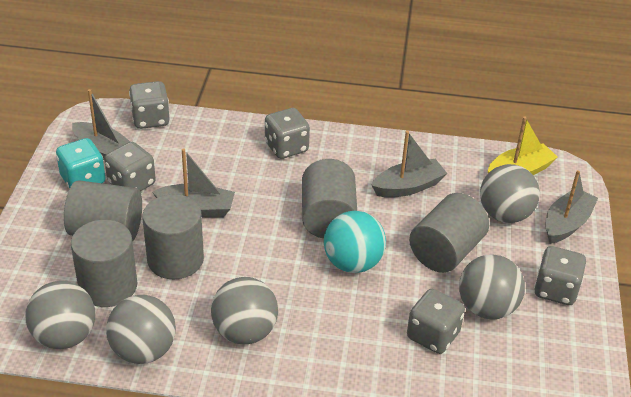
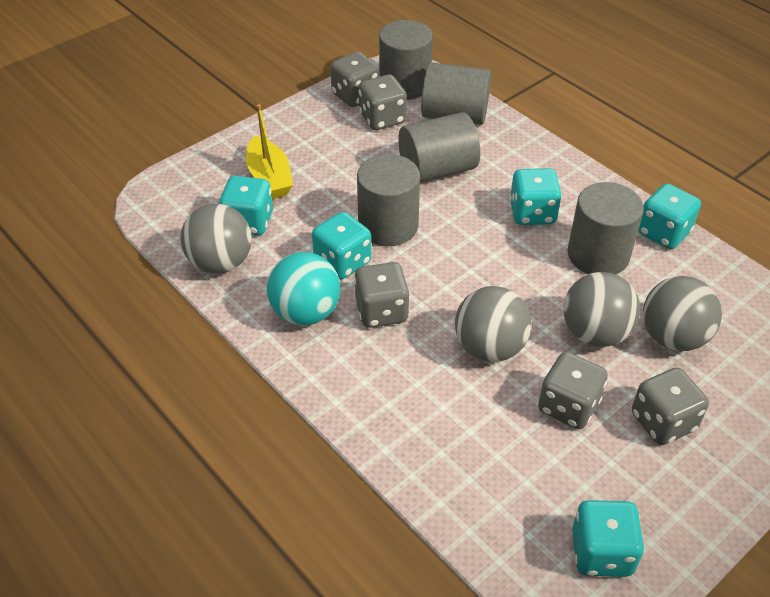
grey ball: 5 -> 4
grey boat: 4 -> 0
turquoise dice: 1 -> 5

